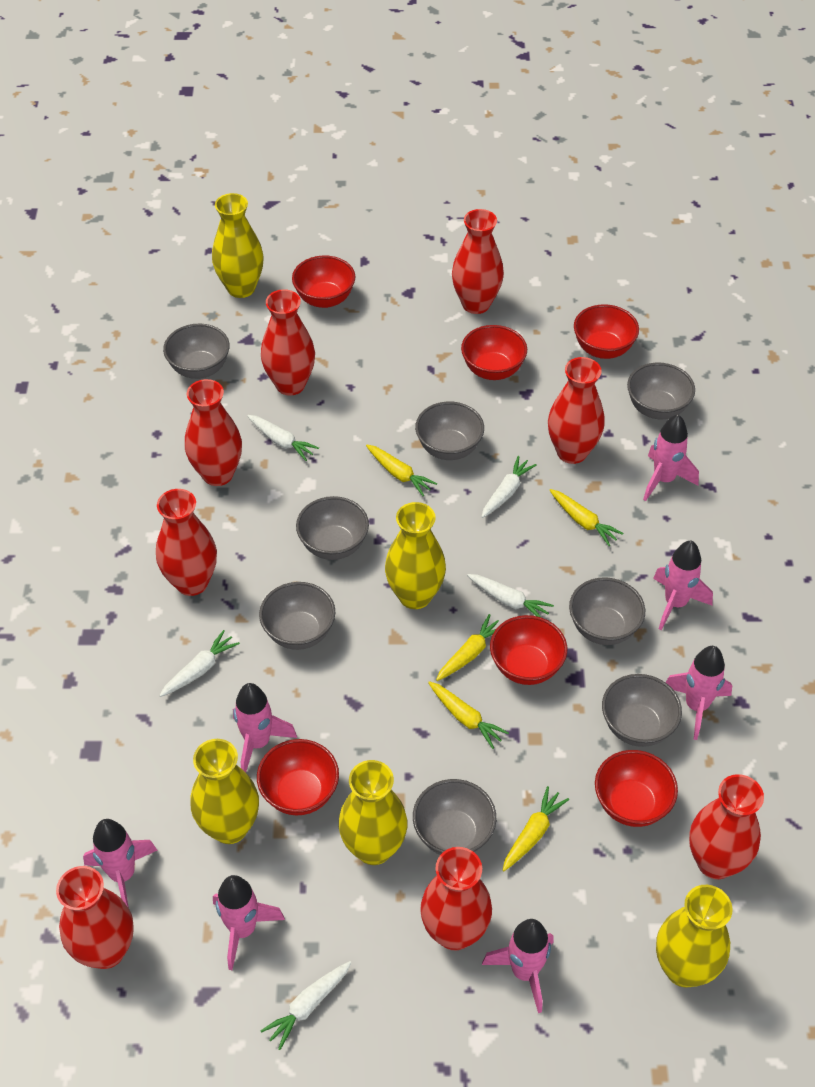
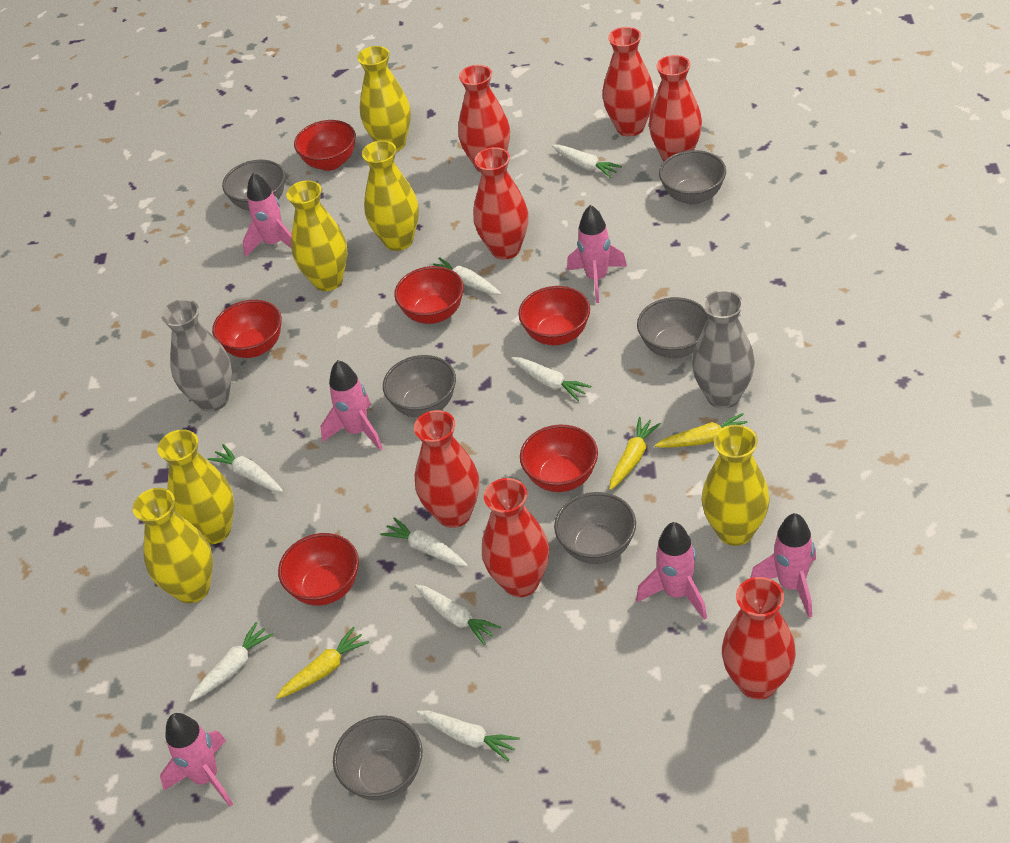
grey bowl: 8 -> 6
grey vase: 0 -> 2
pink rocket: 7 -> 6
red vase: 8 -> 7
white carrot: 5 -> 8
yellow carrot: 5 -> 3
yellow vase: 5 -> 6

